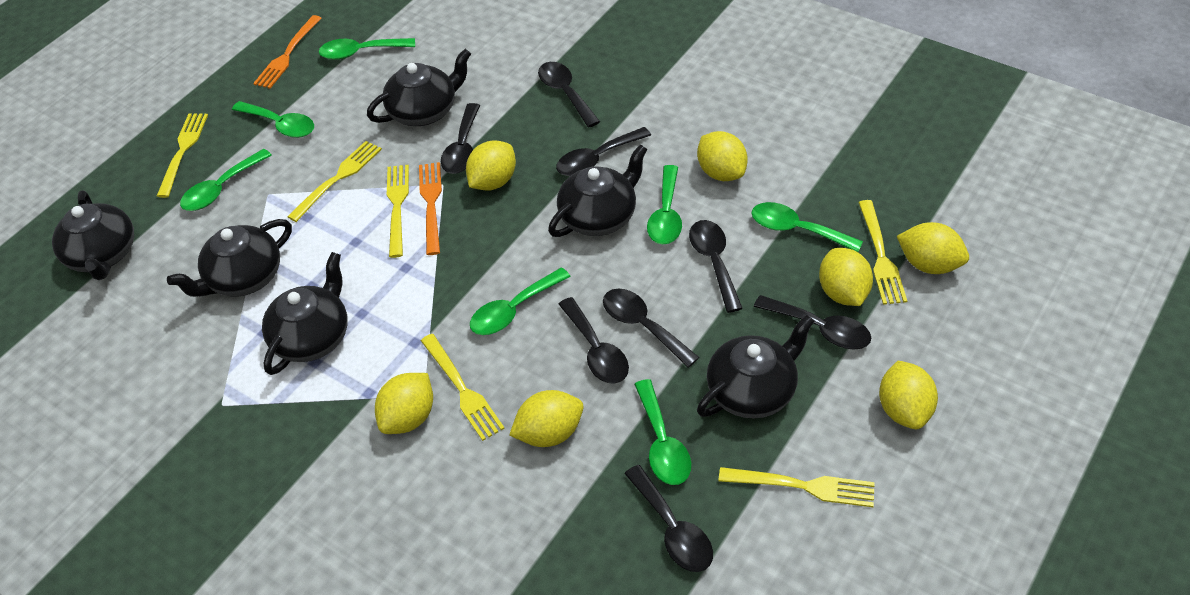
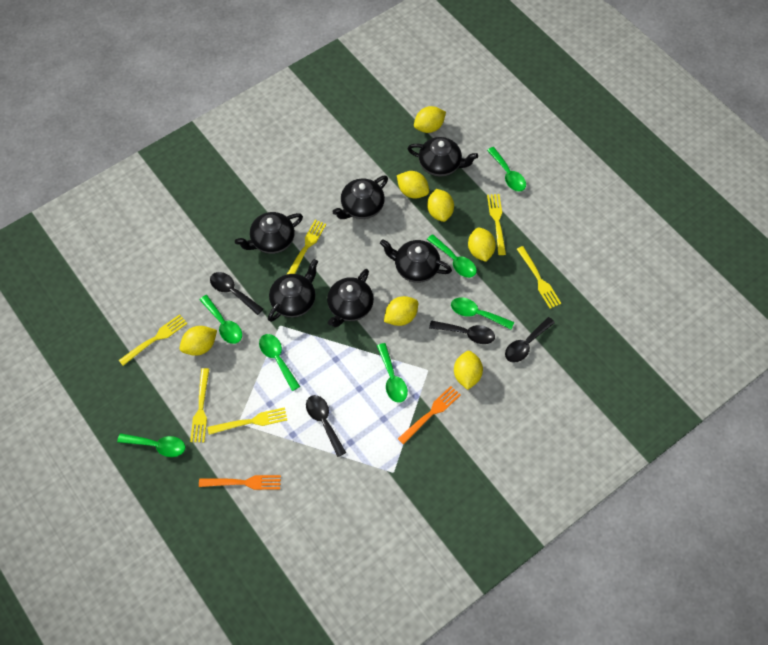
black spoon: 8 -> 4

